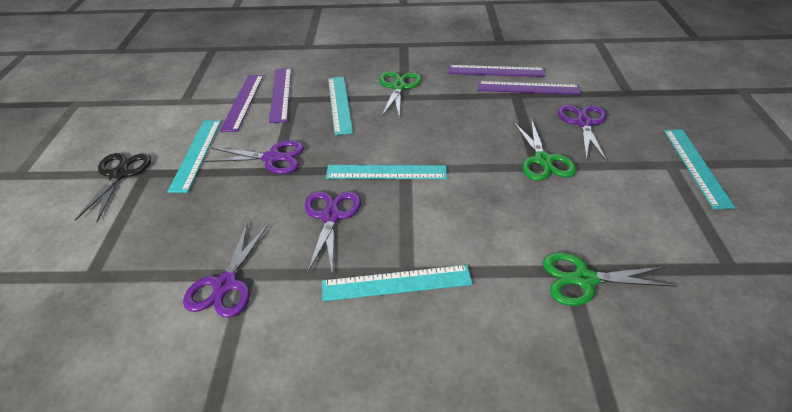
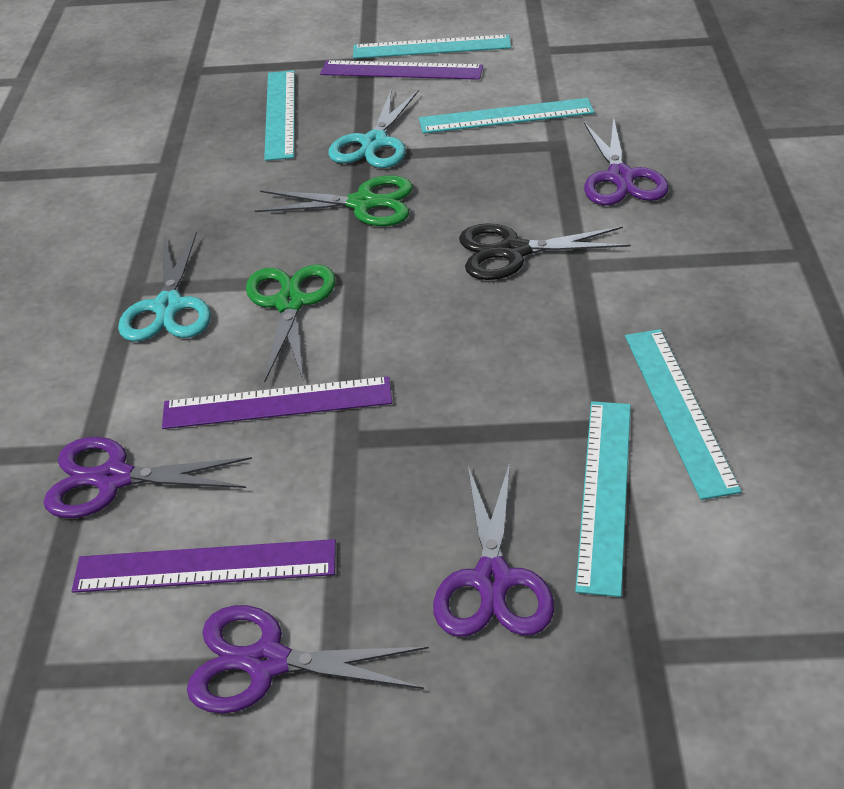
green scissors: 3 -> 2
purple ruler: 4 -> 3
turquoise scissors: 0 -> 2

